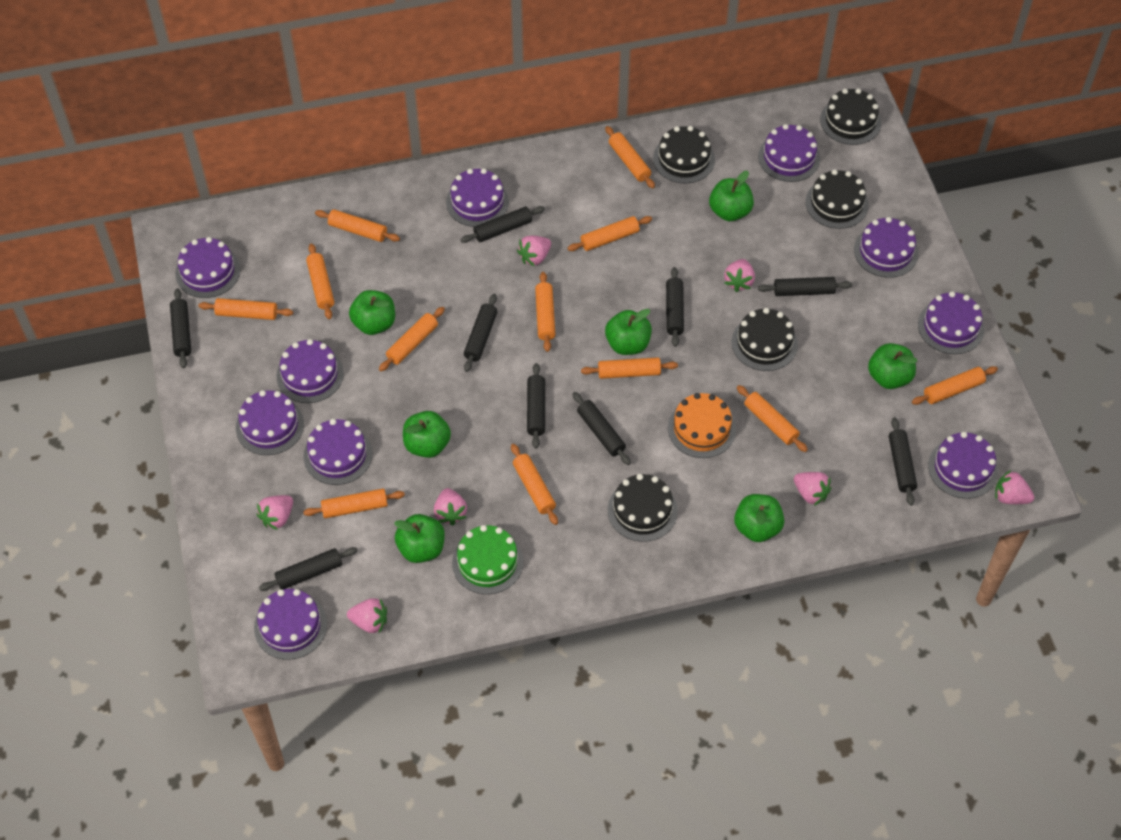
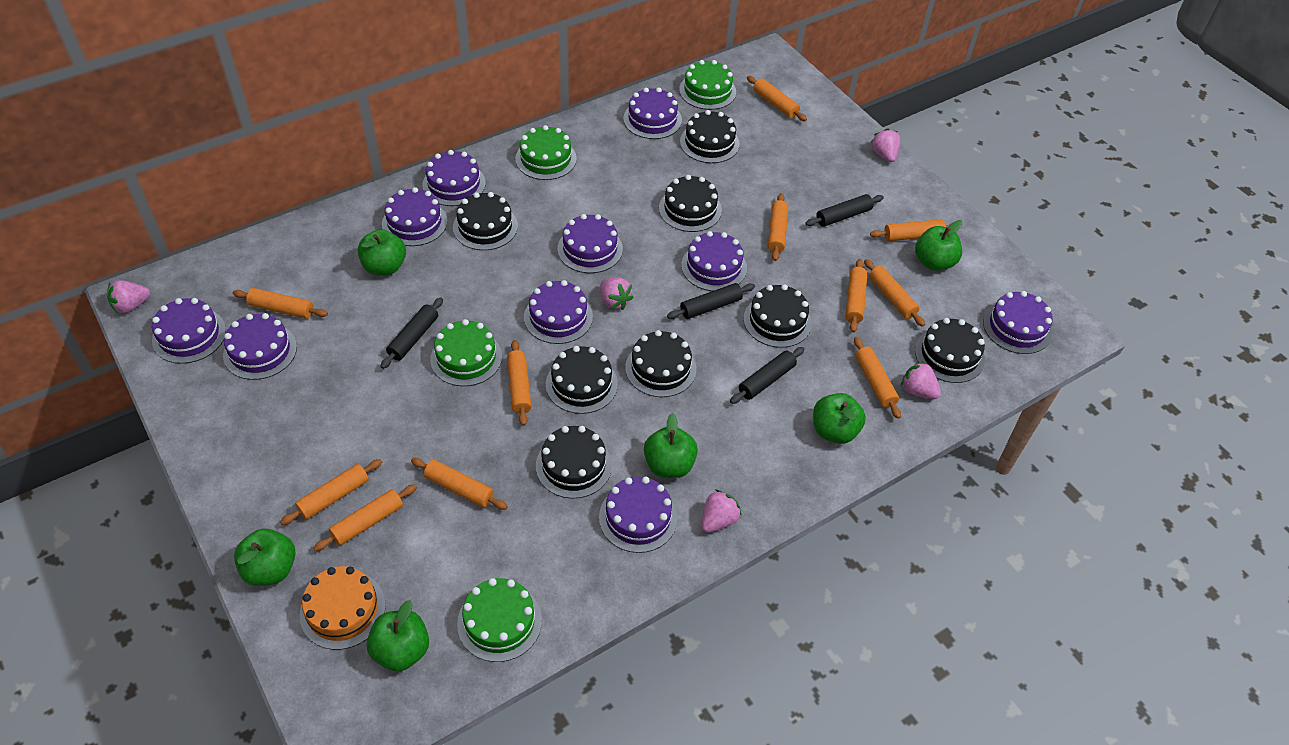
black cake: 5 -> 8
black rolling pin: 9 -> 4
green apple: 7 -> 6
green cake: 1 -> 4
orange rolling pin: 12 -> 11
pink strawberry: 7 -> 5

